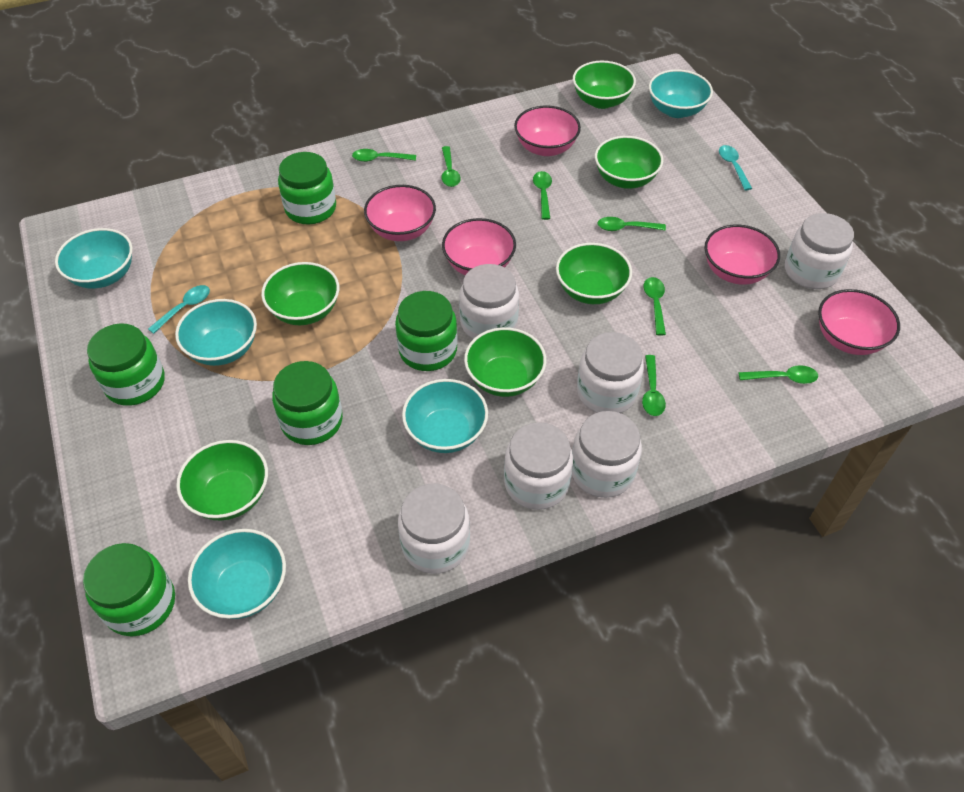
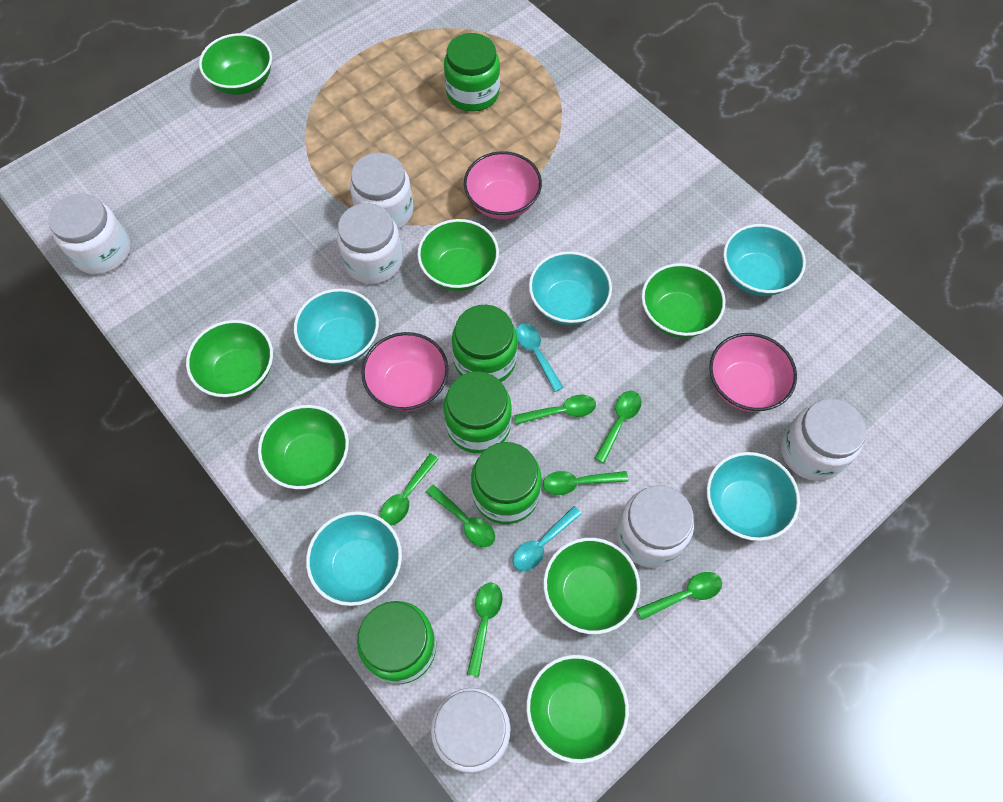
green bowl: 6 -> 7
pink bowl: 5 -> 3

